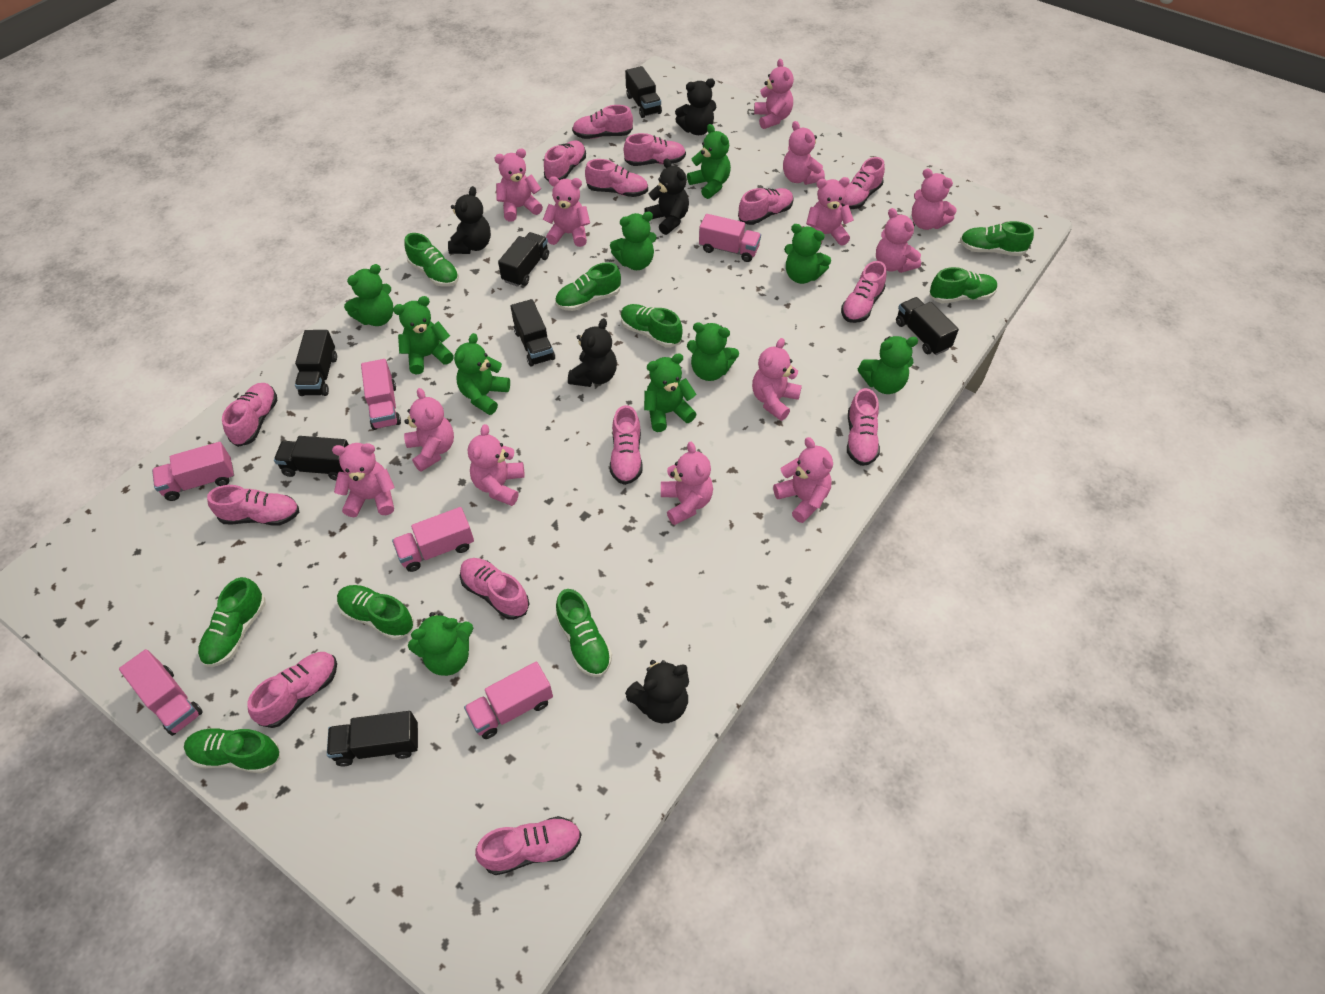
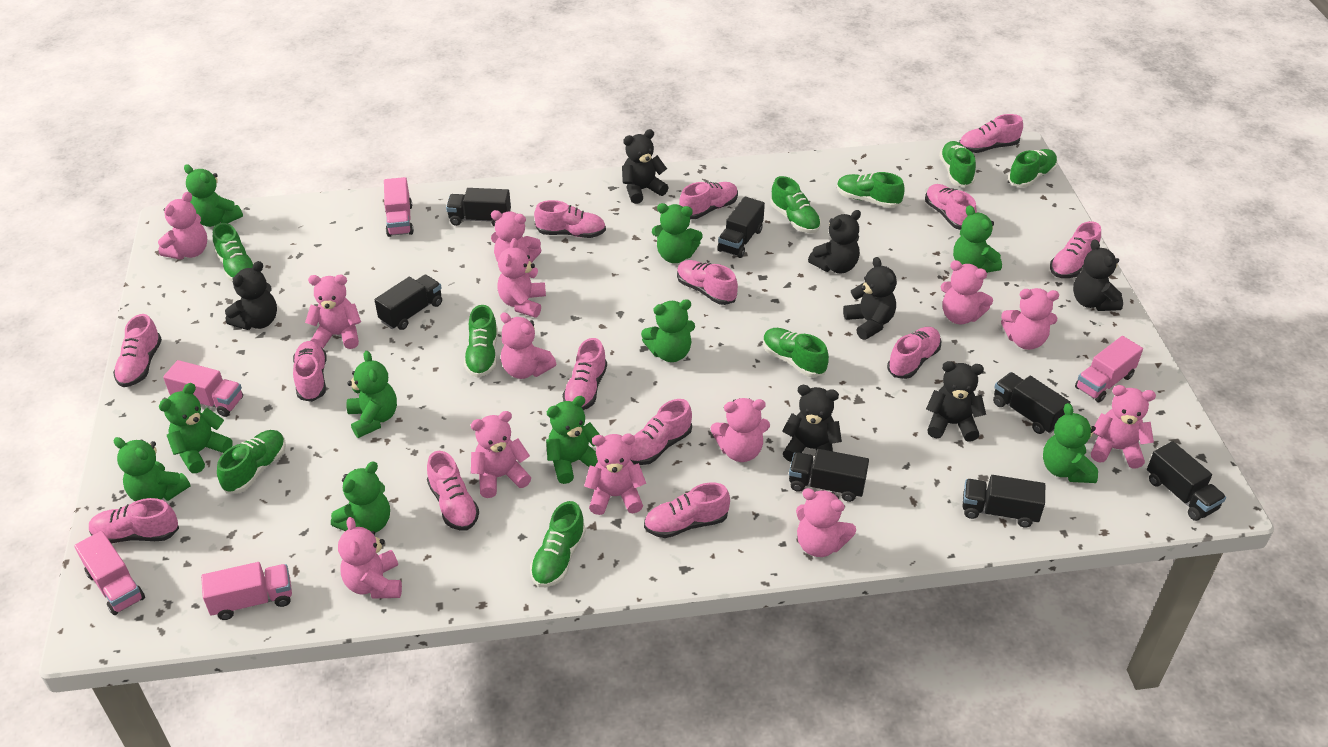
black teddy bear: 5 -> 7
pink truck: 6 -> 5

